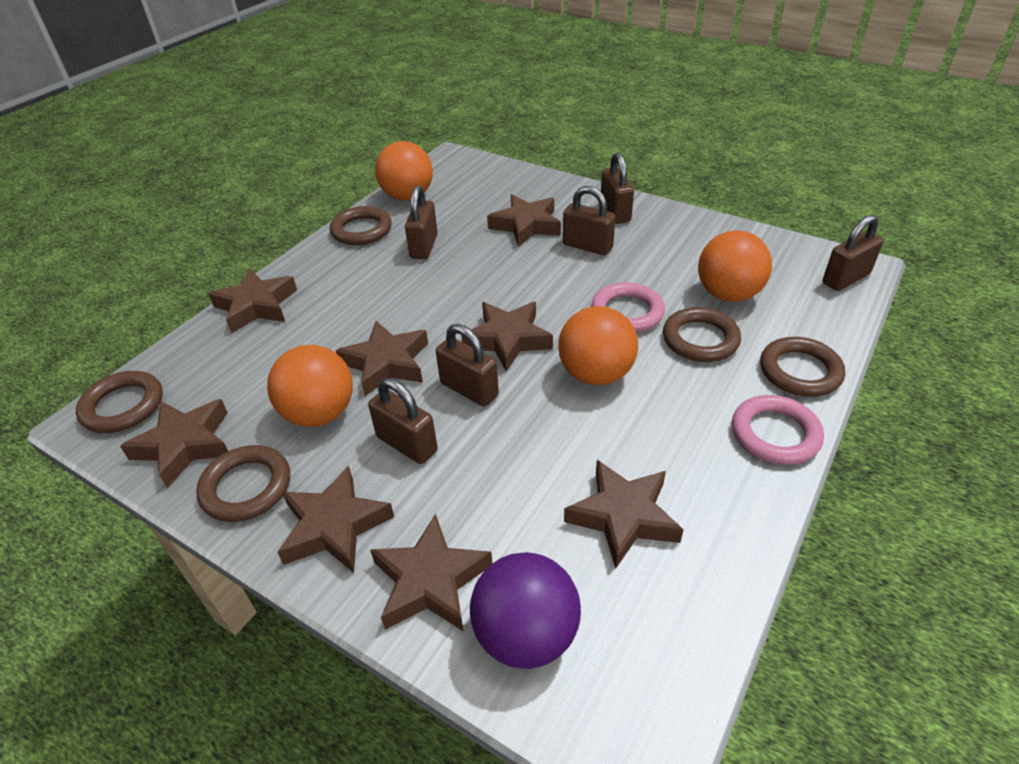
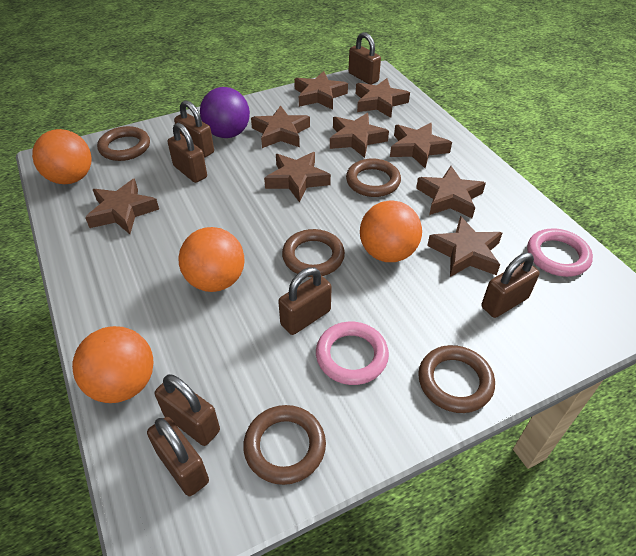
brown padlock: 6 -> 7
brown star: 8 -> 9

